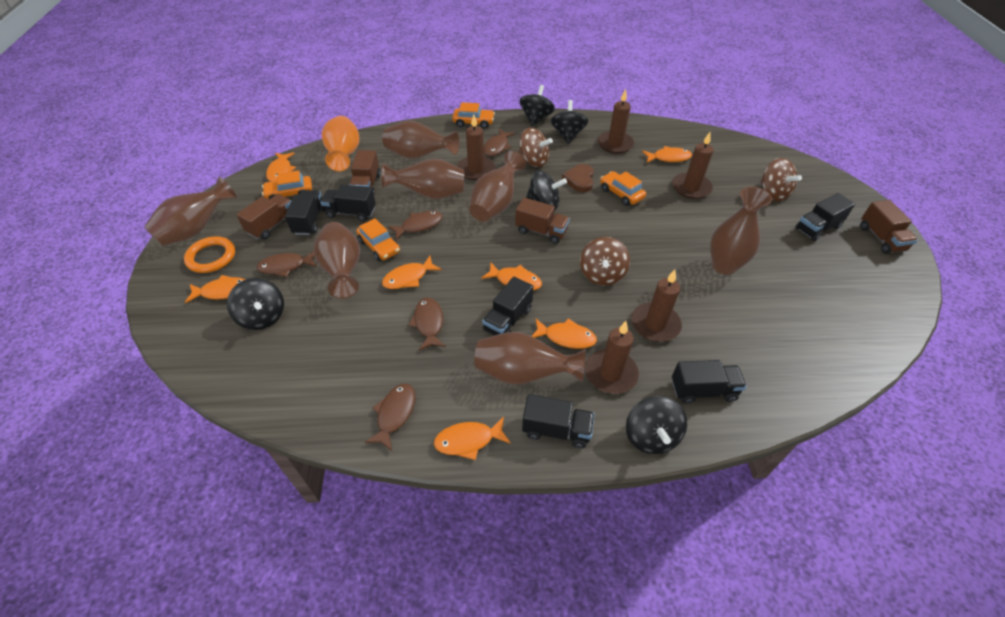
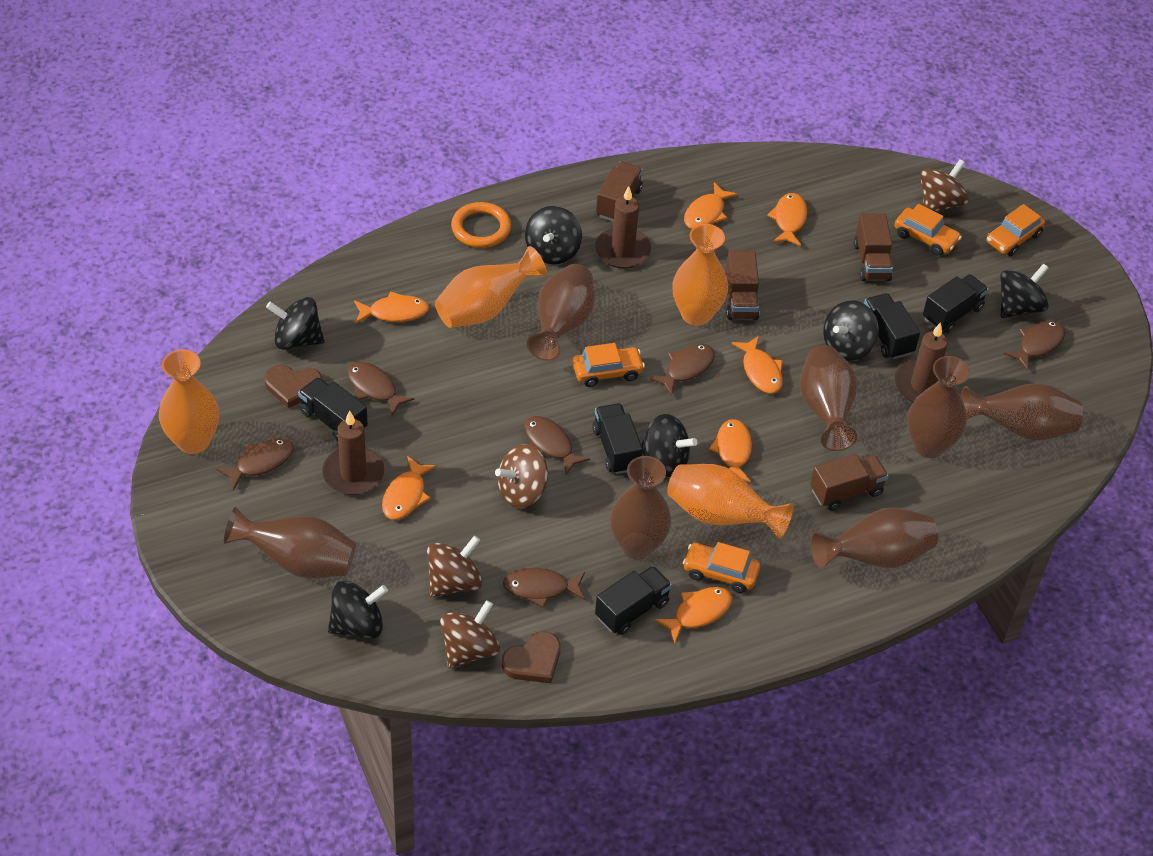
black spinning top: 5 -> 6
black truck: 6 -> 5
brown candle: 5 -> 3
brown fish: 5 -> 6
brown heart: 1 -> 2
brown spinning top: 3 -> 4
orange vase: 1 -> 4

